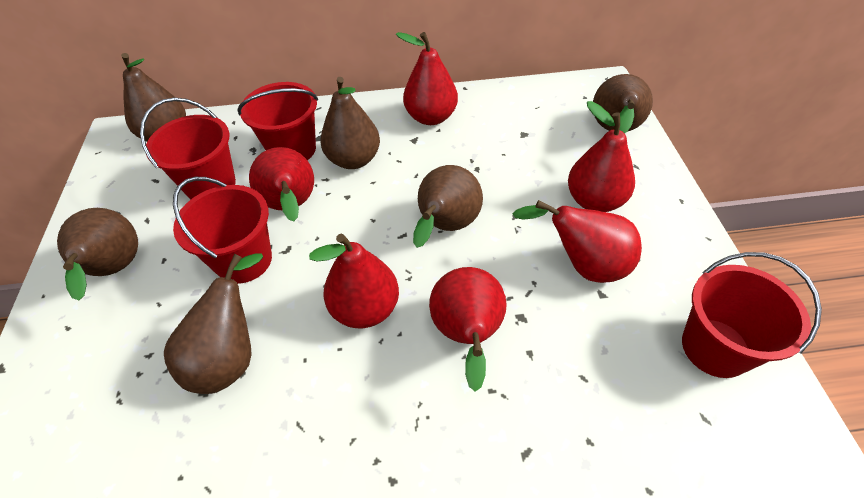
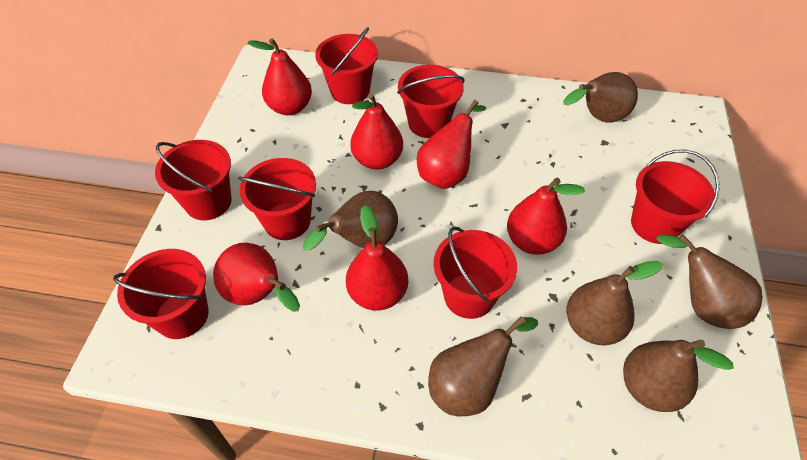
red bucket: 4 -> 7

